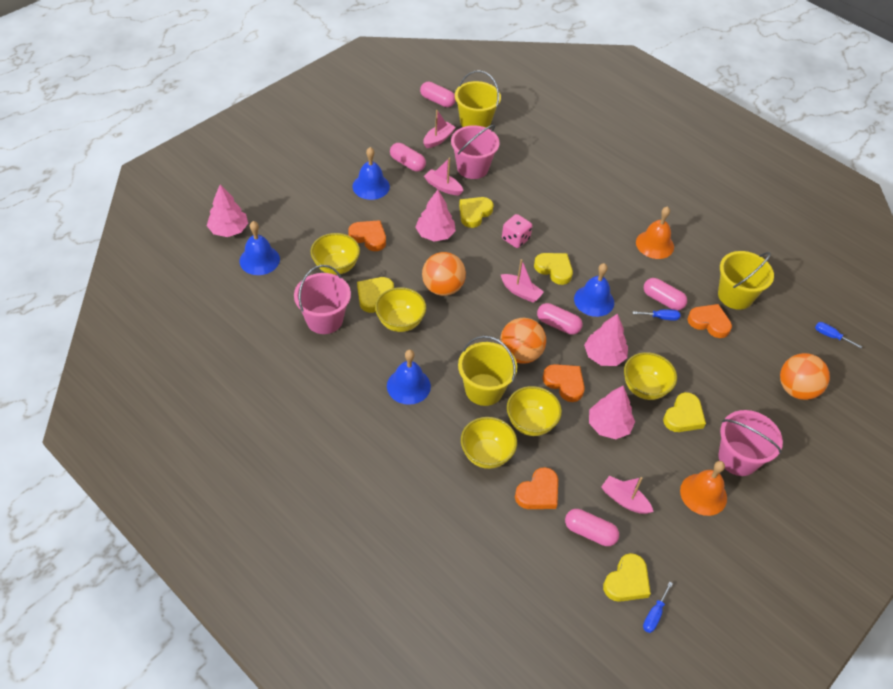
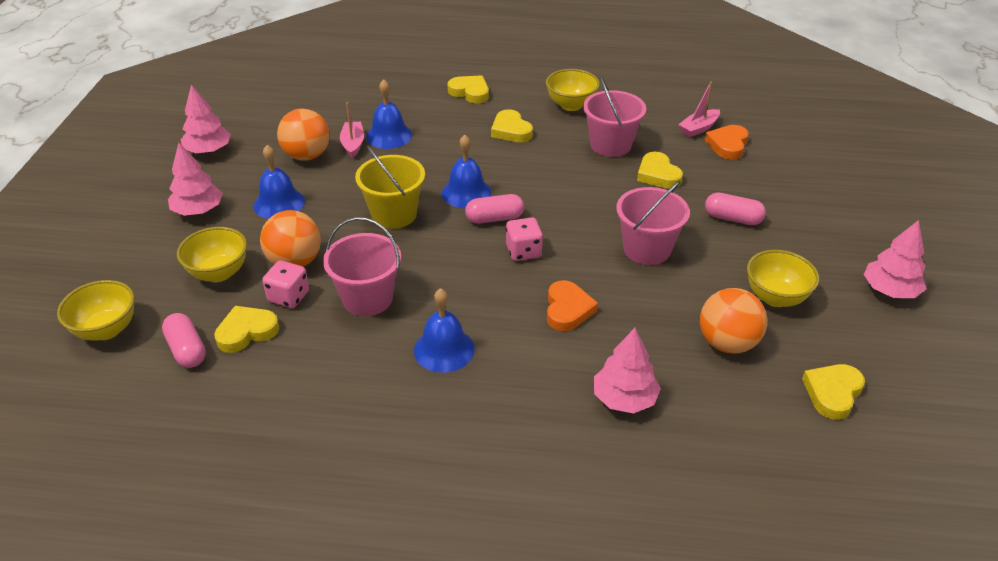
blue screwdriver: 3 -> 0
orange bell: 2 -> 0
orange heart: 4 -> 2
pink boat: 4 -> 2
pink capsule: 5 -> 3
pink dice: 1 -> 2
yellow bowl: 5 -> 4
yellow bucket: 3 -> 1

